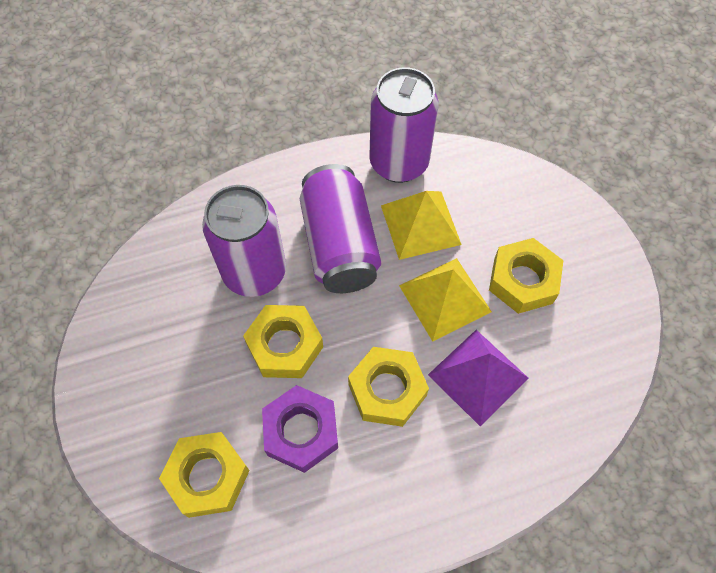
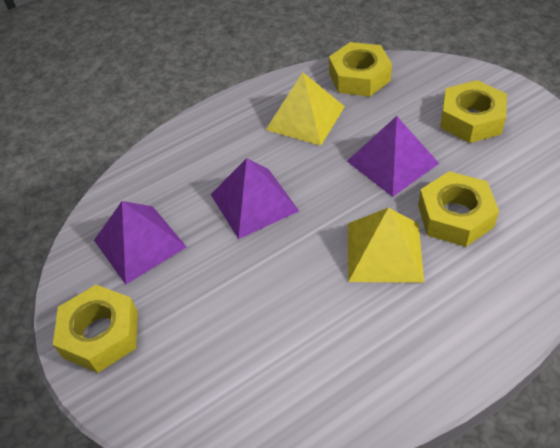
purple can: 3 -> 0
purple nut: 1 -> 0
purple pyramid: 1 -> 3

